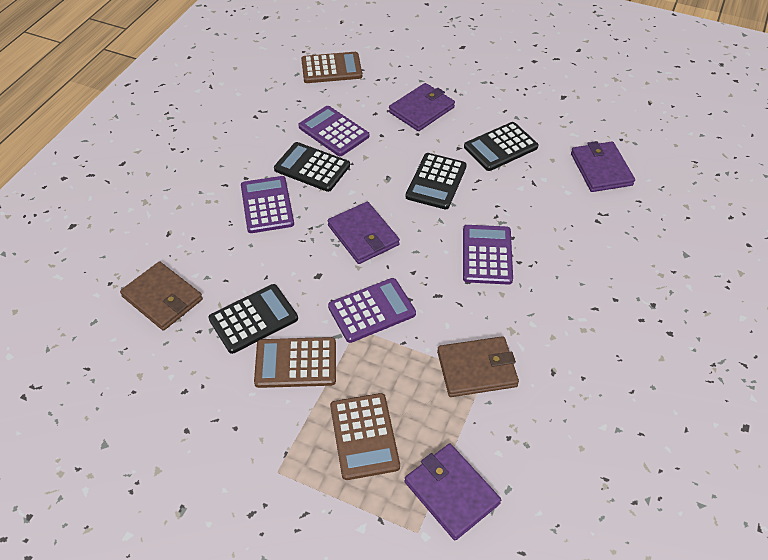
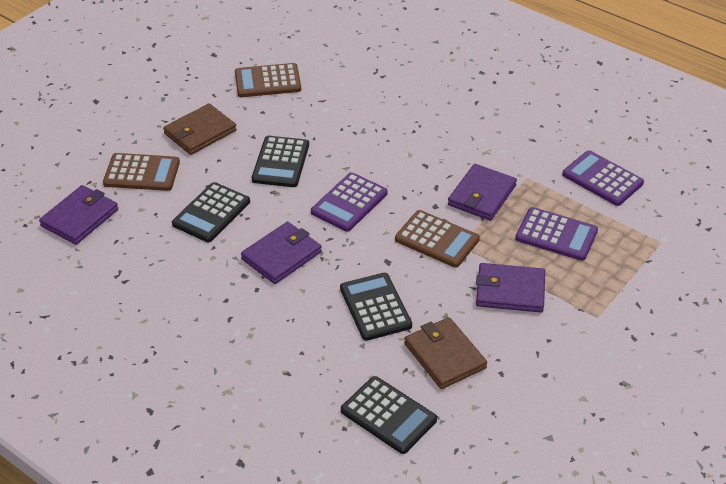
purple calculator: 4 -> 3

